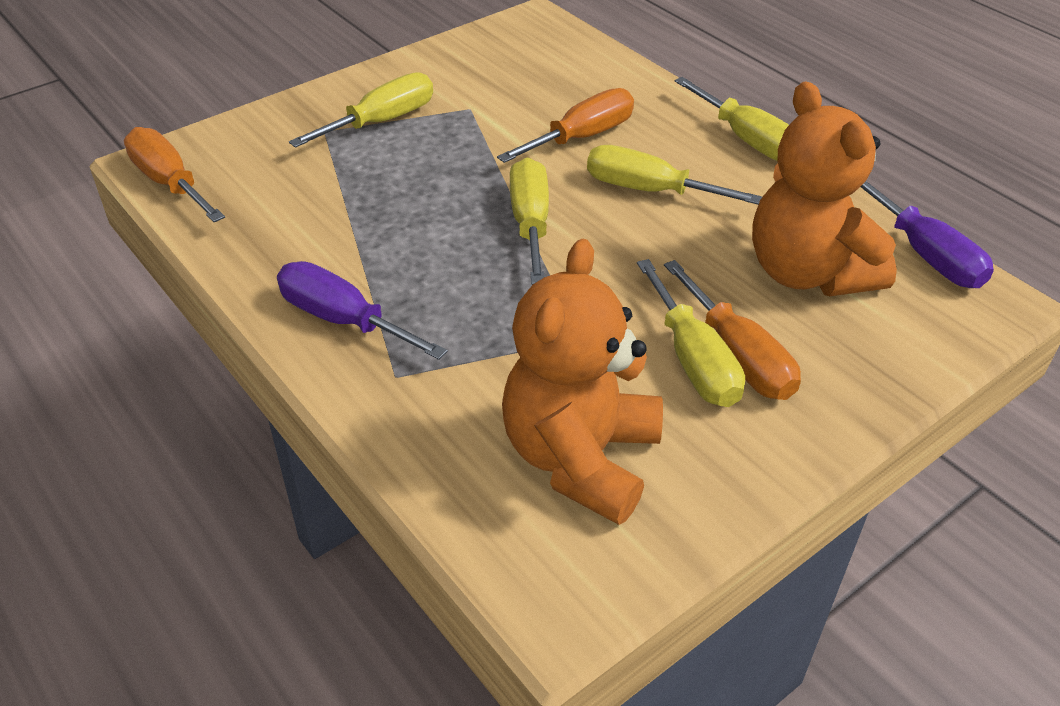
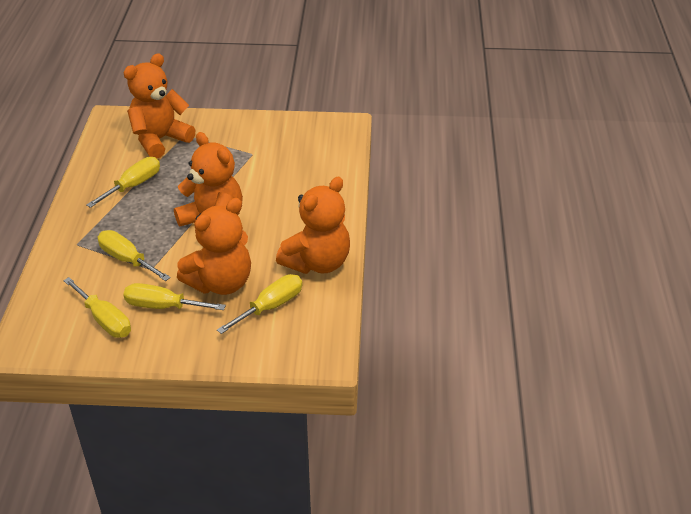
orange screwdriver: 3 -> 0
orange teddy bear: 2 -> 4
purple screwdriver: 2 -> 0

